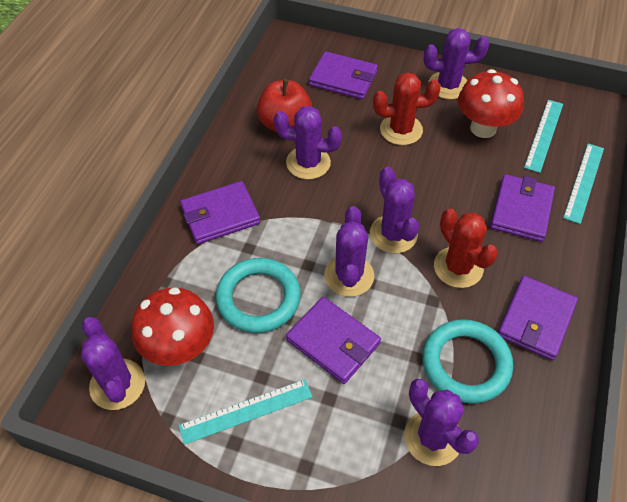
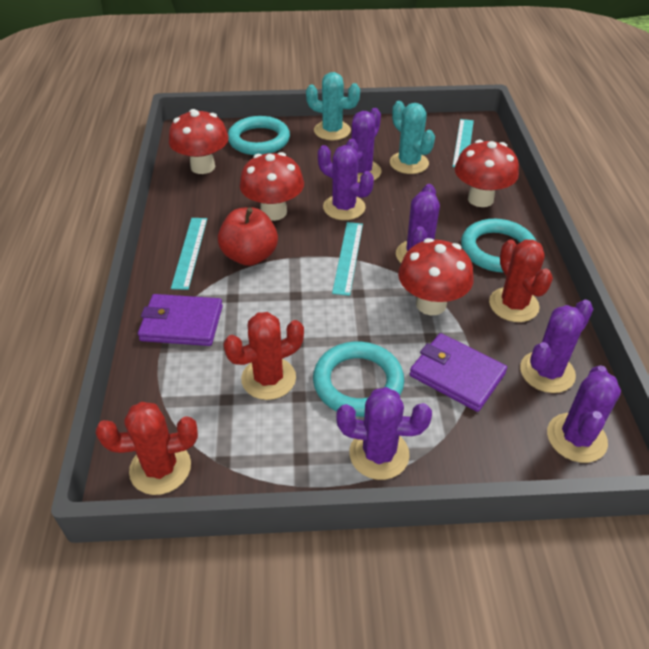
purple wallet: 5 -> 2
red cactus: 2 -> 3
red mushroom: 2 -> 4
turquoise cactus: 0 -> 2
turquoise ring: 2 -> 3

